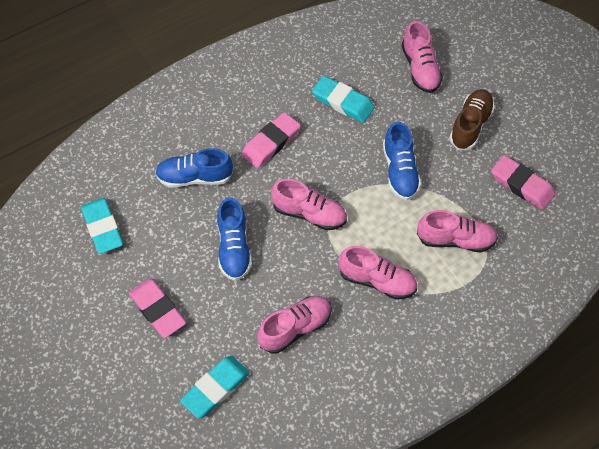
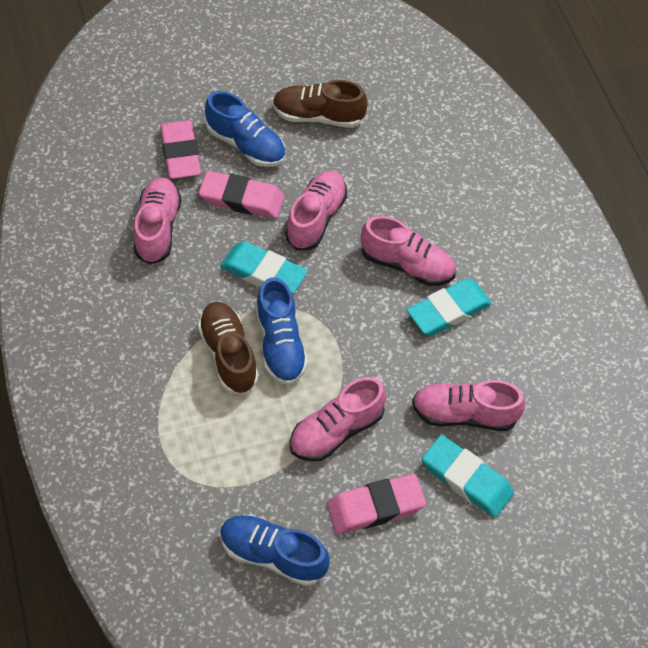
brown shoe: 1 -> 2

